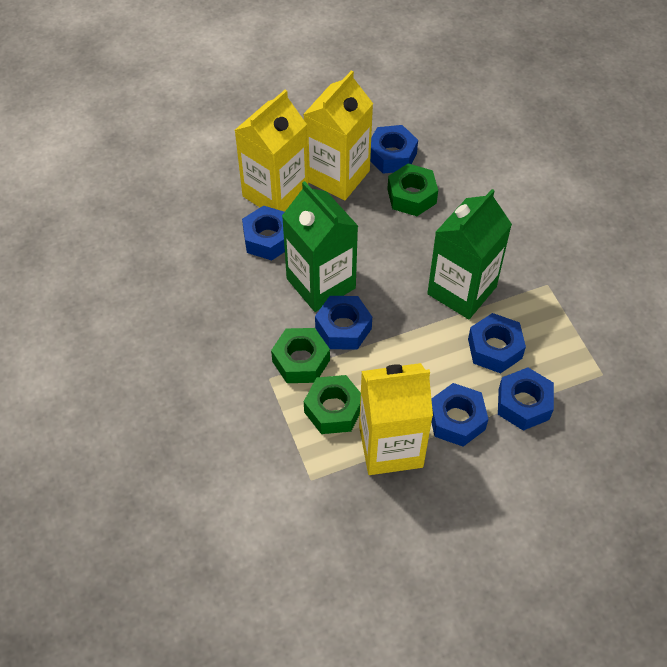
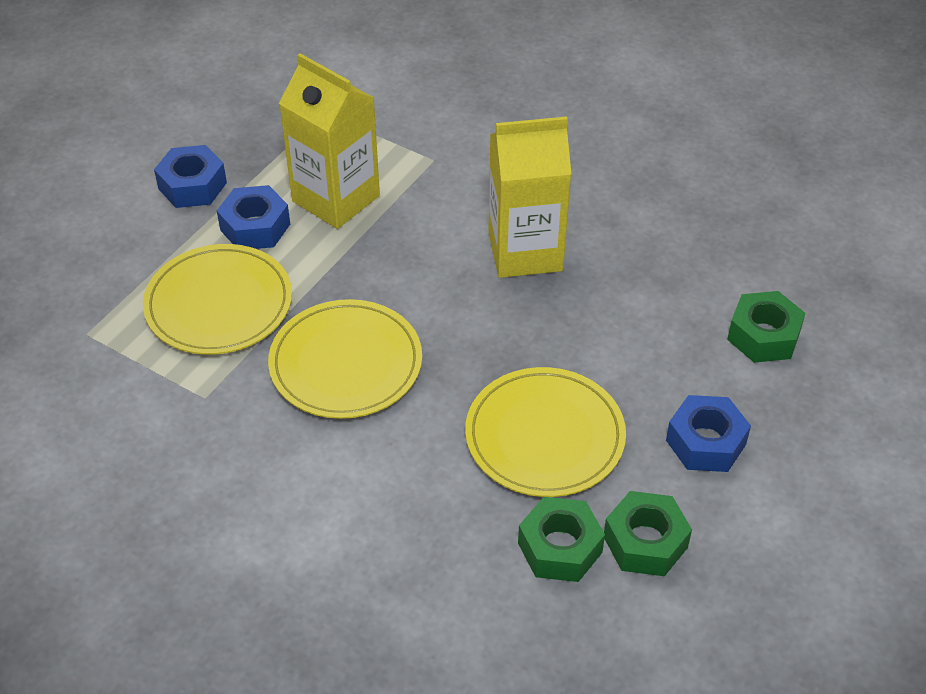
blue nut: 6 -> 3
green carton: 2 -> 0
yellow carton: 3 -> 2
yellow plate: 0 -> 3

